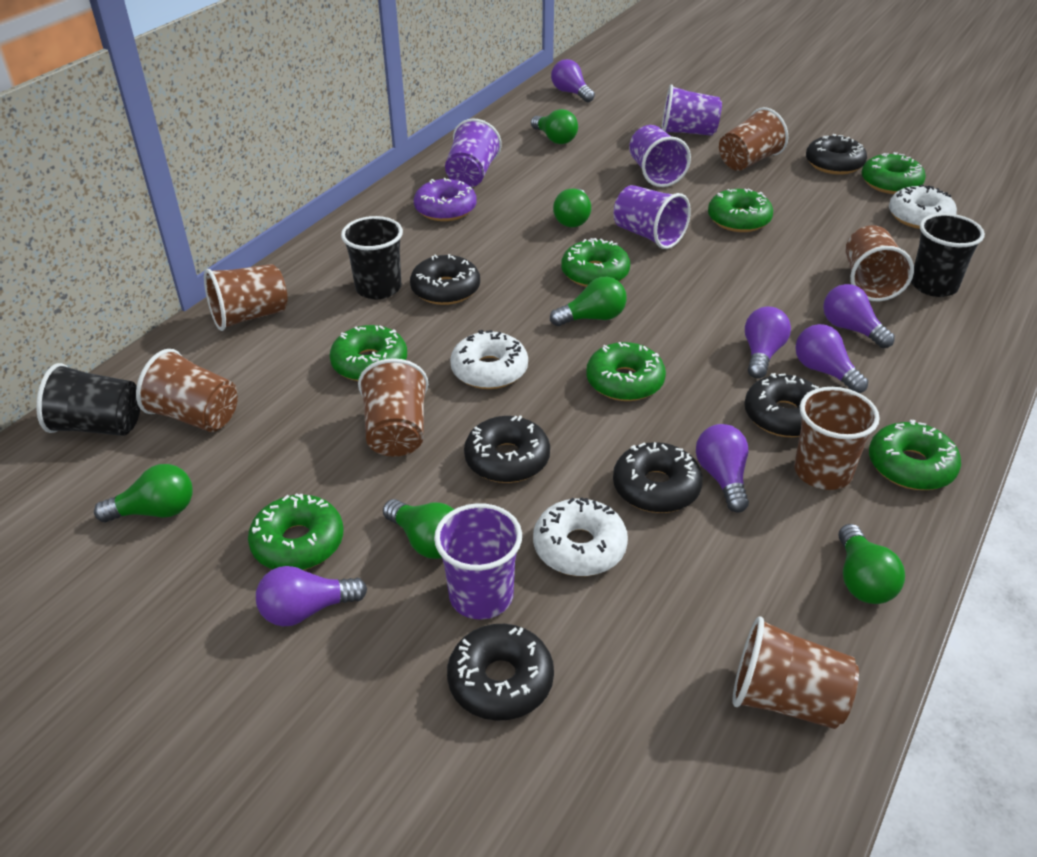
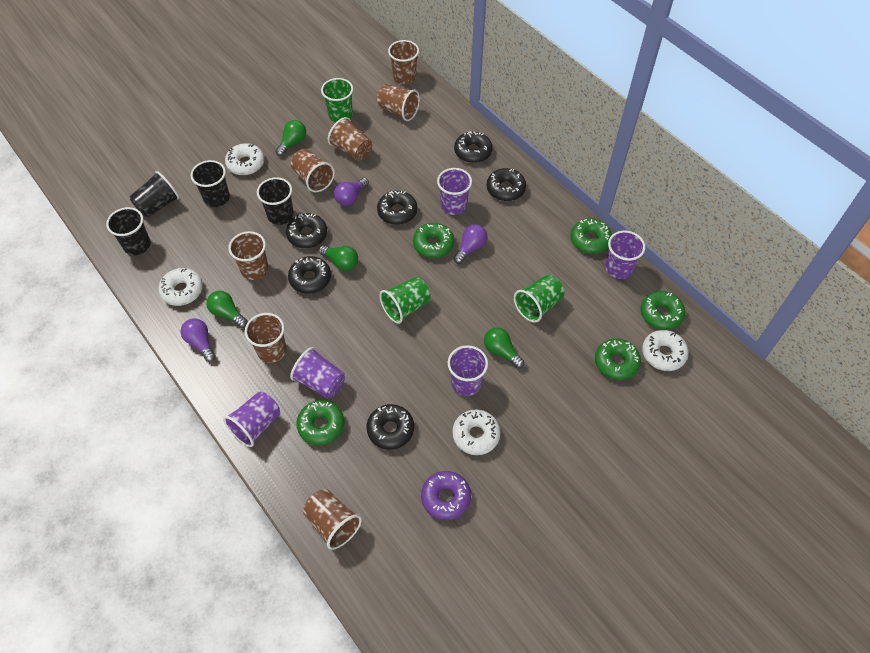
black cup: 3 -> 4
green cup: 0 -> 3
green donut: 7 -> 5
green light bulb: 6 -> 4
purple light bulb: 6 -> 3
white donut: 3 -> 4

